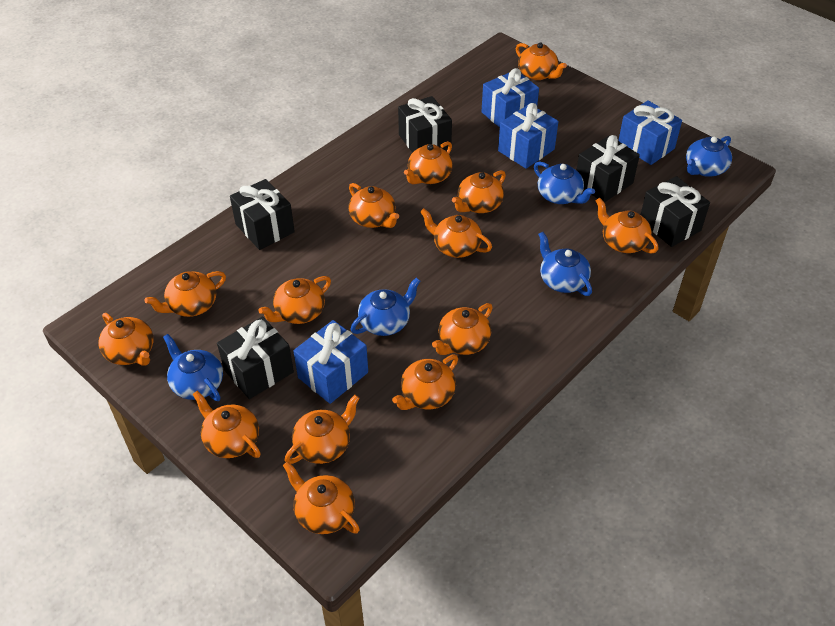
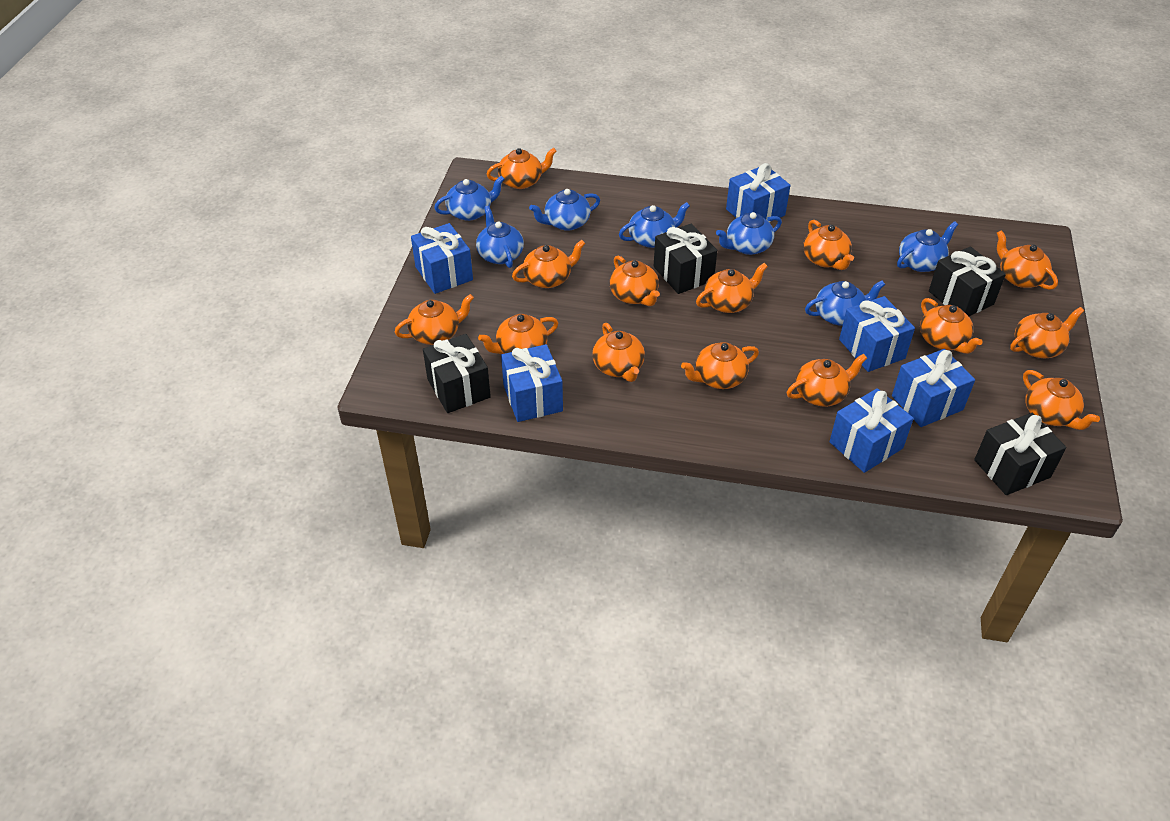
black gift: 5 -> 4
blue gift: 4 -> 6
blue teapot: 5 -> 7

